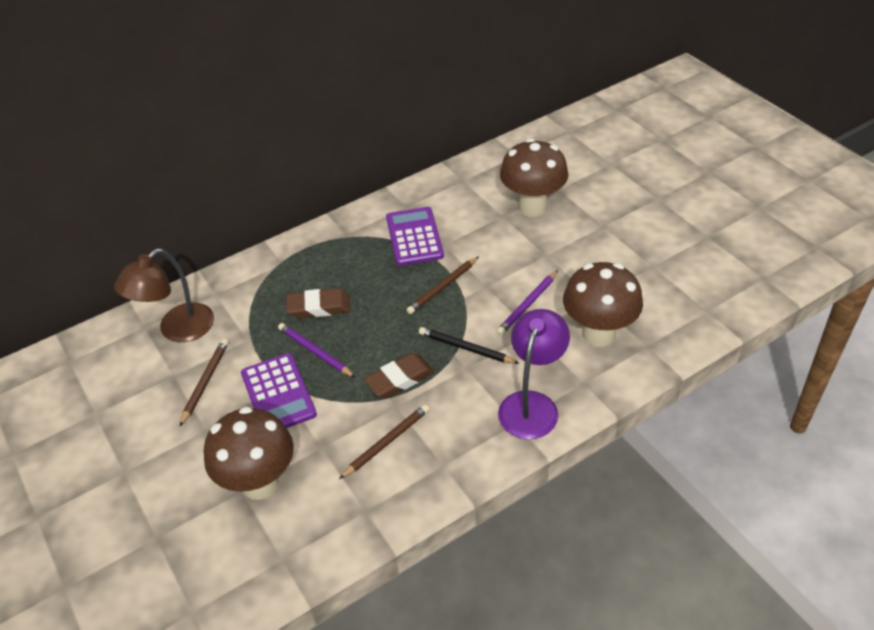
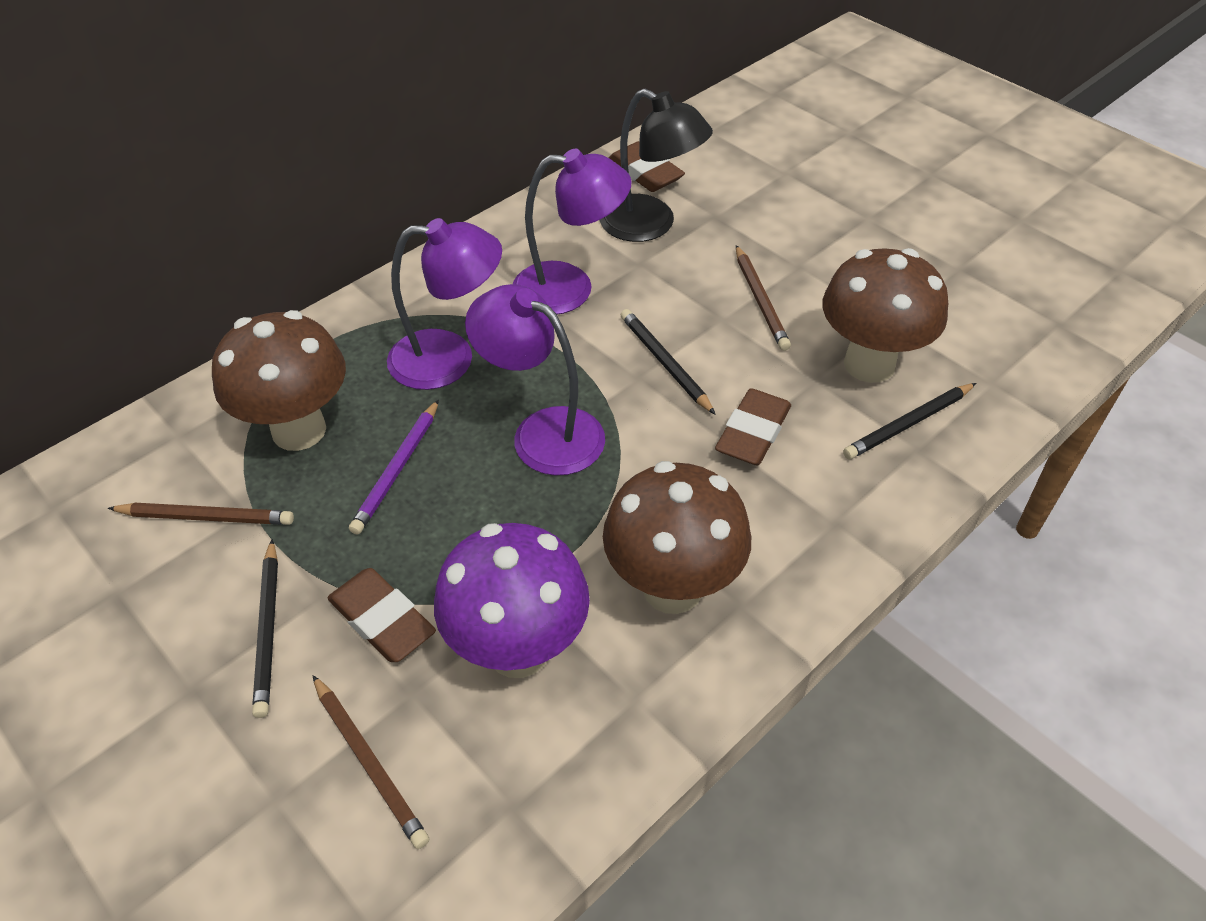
black lamp: 0 -> 1
black pencil: 1 -> 3
brown eraser: 2 -> 3
brown lamp: 1 -> 0
purple calculator: 2 -> 0
purple lamp: 1 -> 3
purple mushroom: 0 -> 1
purple pencil: 2 -> 1

